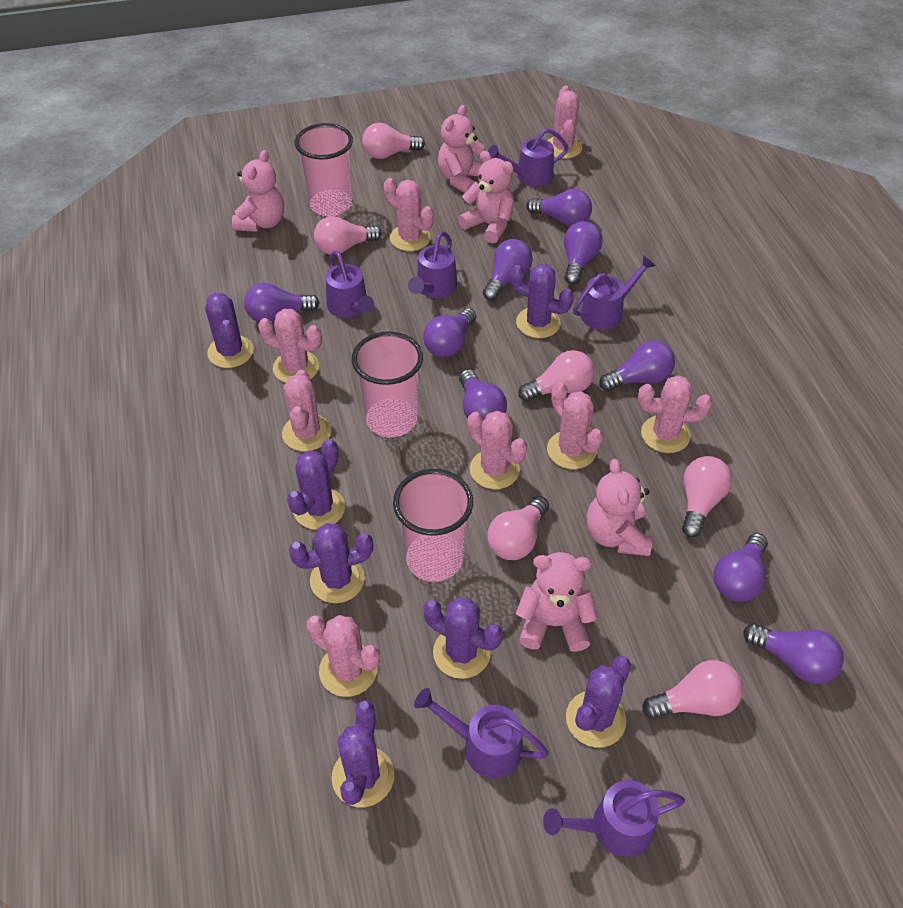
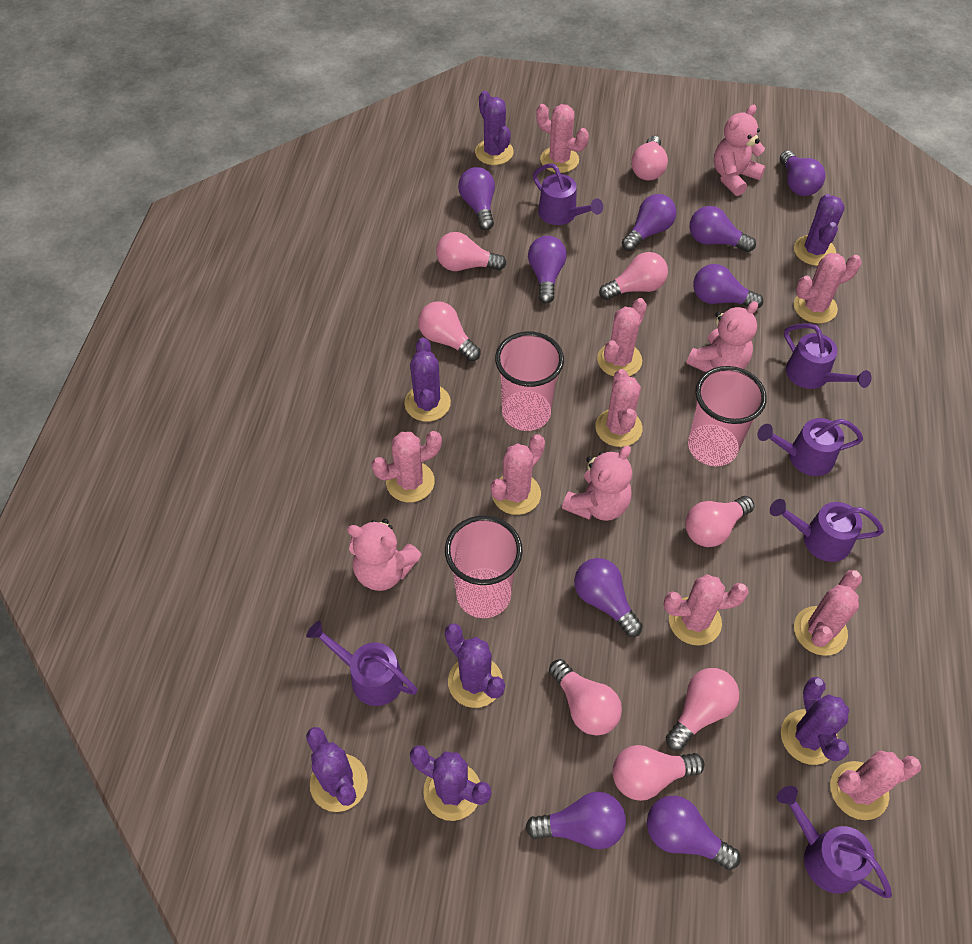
pink cactus: 8 -> 9
pink light bulb: 6 -> 8
pink teddy bear: 5 -> 4

